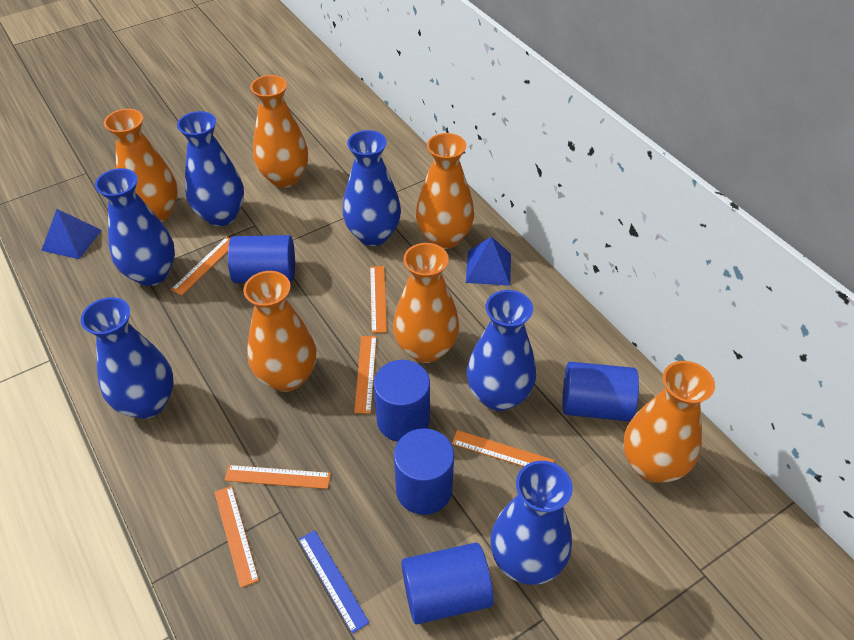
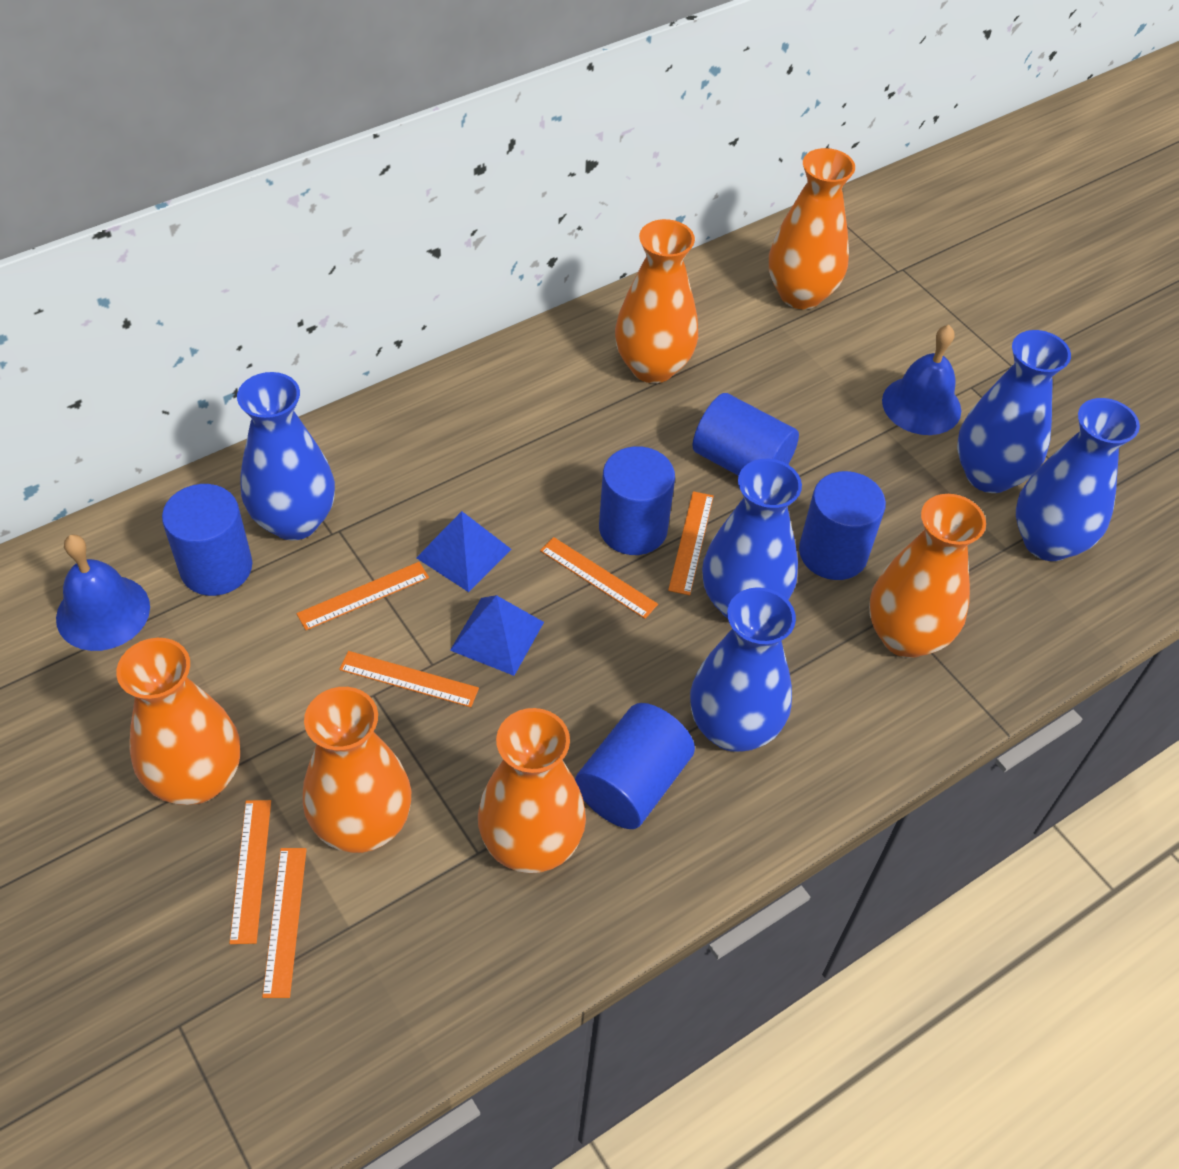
blue bell: 0 -> 2
blue ruler: 1 -> 0
blue vase: 6 -> 5

